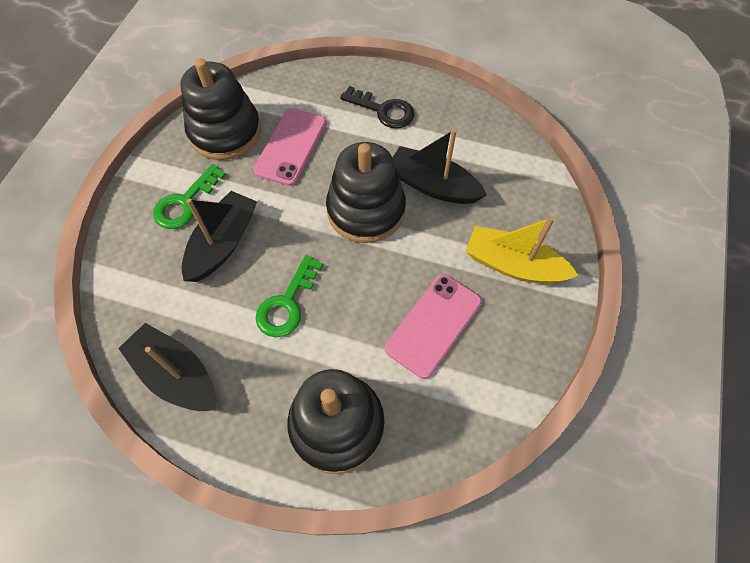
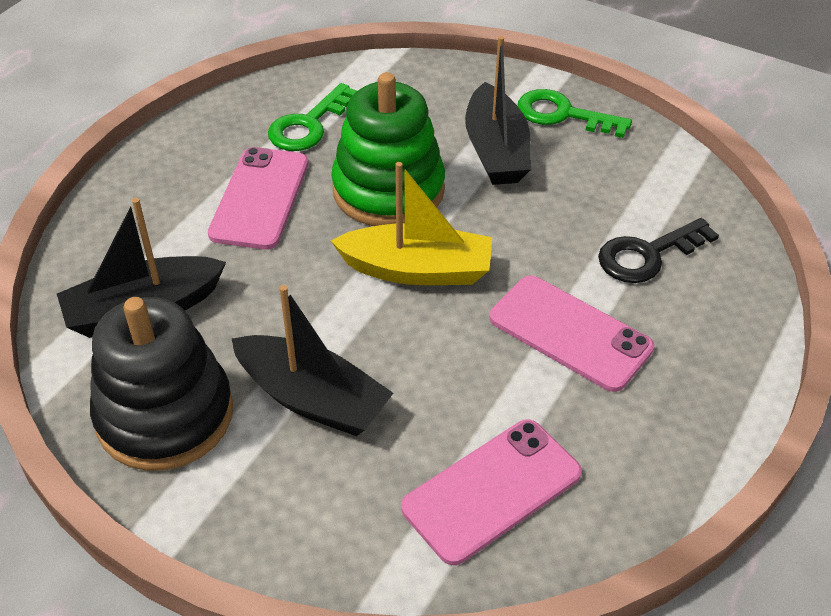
black stacking toy: 3 -> 1
green stacking toy: 0 -> 1
pink phone: 2 -> 3

